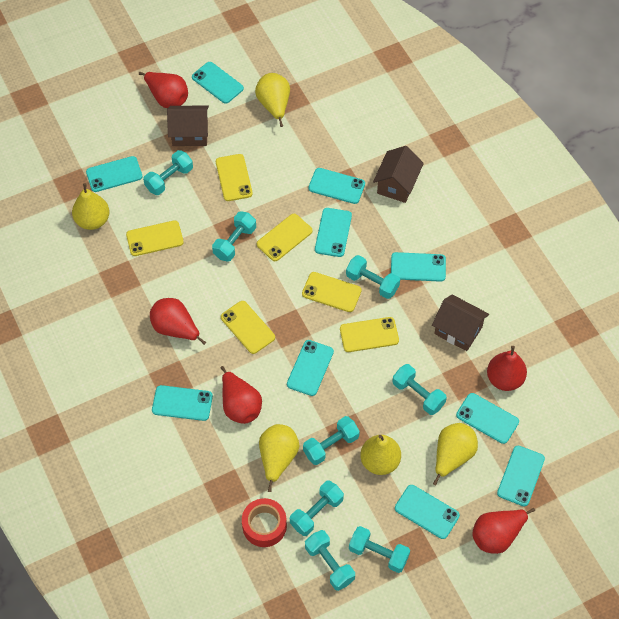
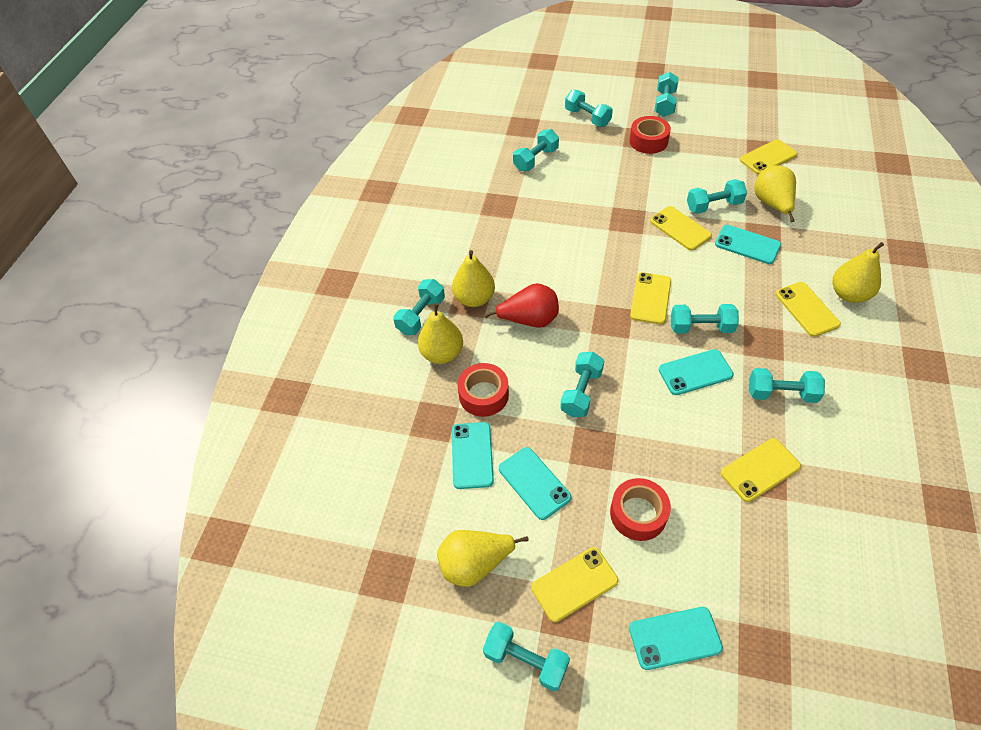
brown house: 3 -> 0
red pear: 5 -> 1
red tape: 1 -> 3
turquoise dumbbell: 8 -> 9
turquoise phone: 10 -> 5

